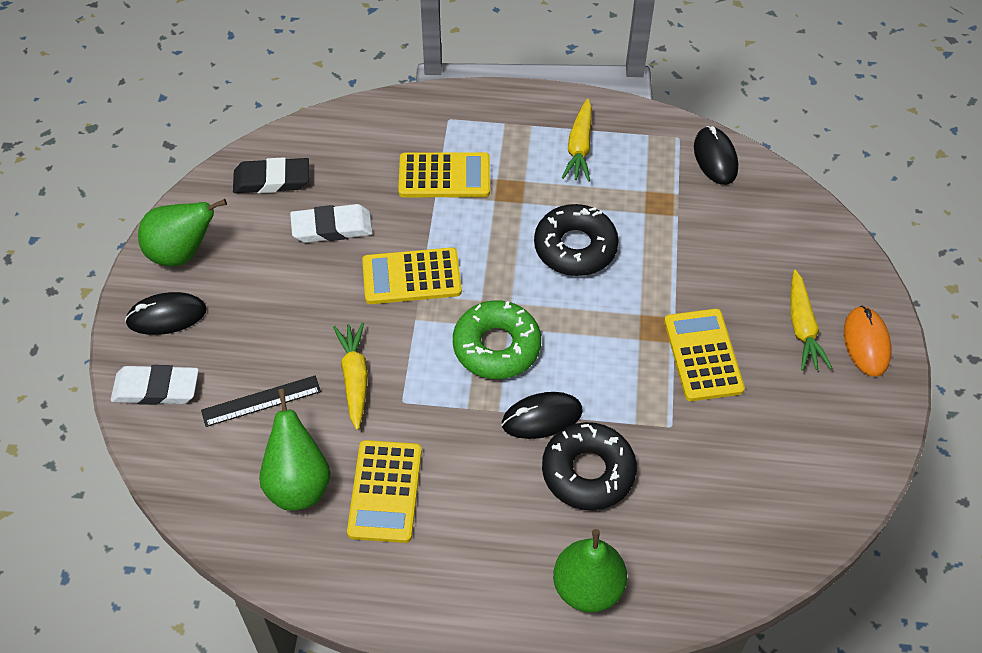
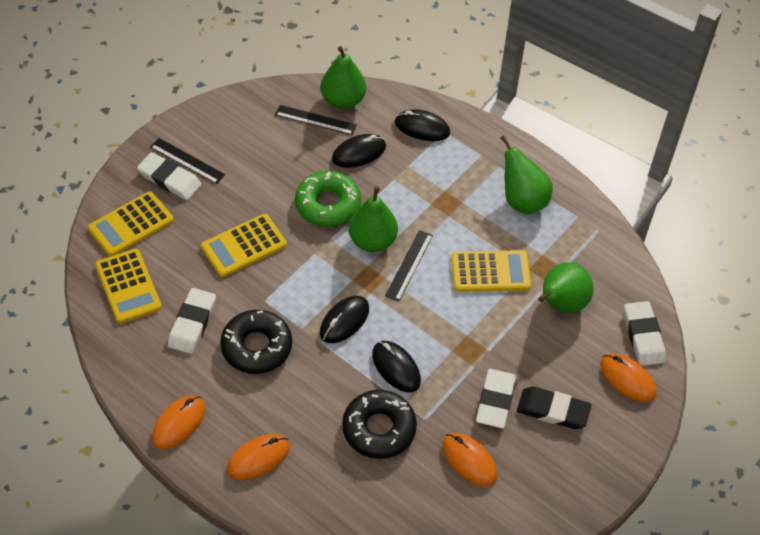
black mouse: 3 -> 4
black ruler: 1 -> 3
green pear: 3 -> 4
orange mouse: 1 -> 4
white eraser: 2 -> 4
yellow carrot: 3 -> 0

